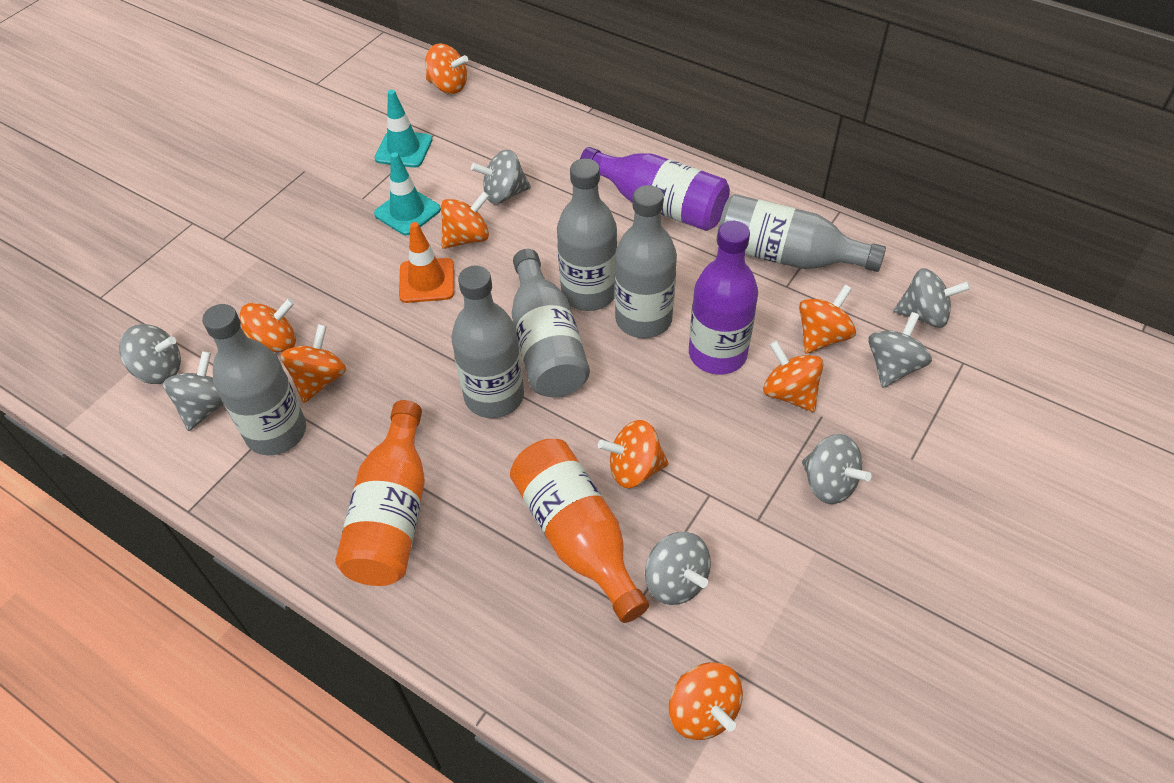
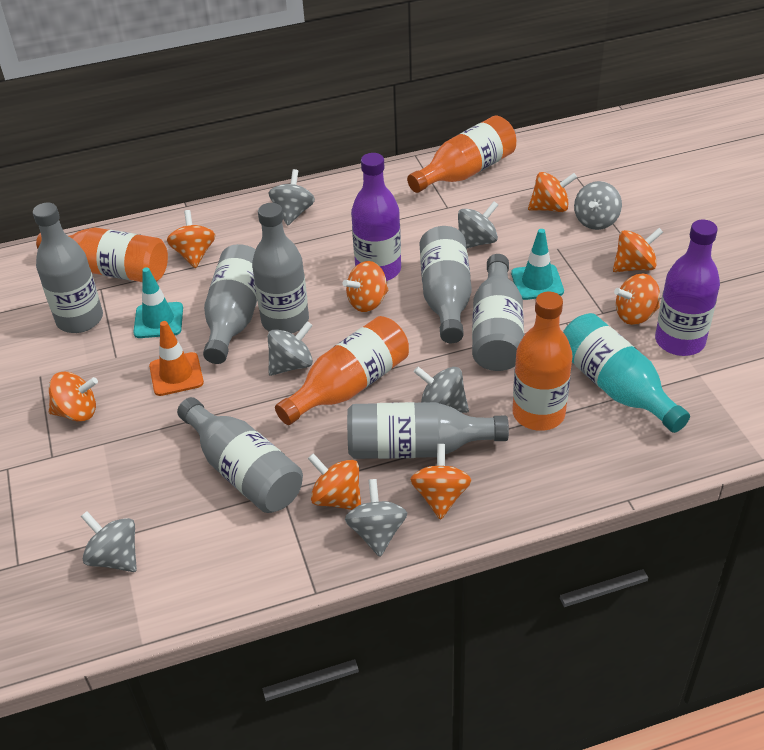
grey bottle: 6 -> 7
orange bottle: 2 -> 4
turquoise bottle: 0 -> 1

